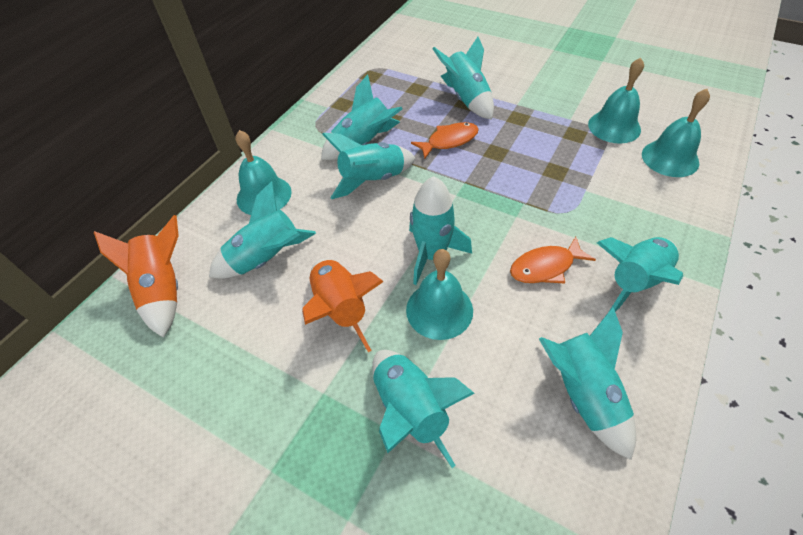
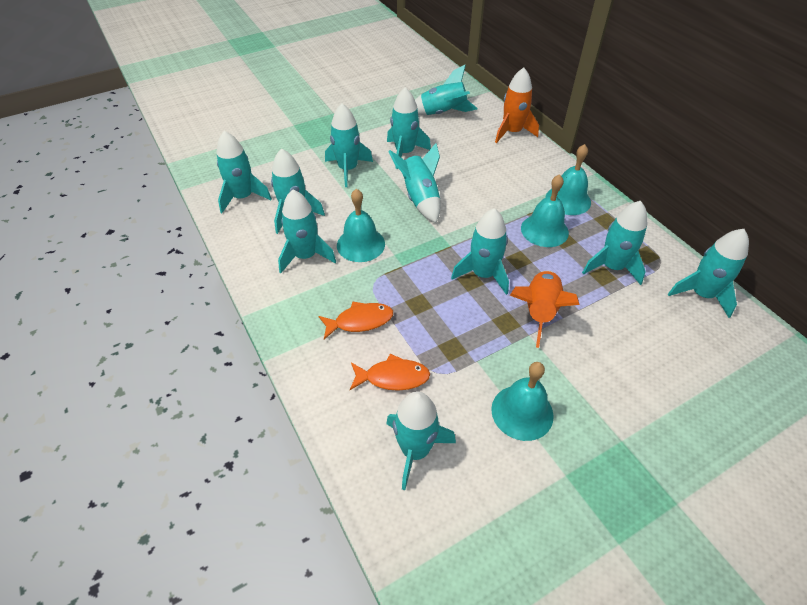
turquoise rocket: 8 -> 11

